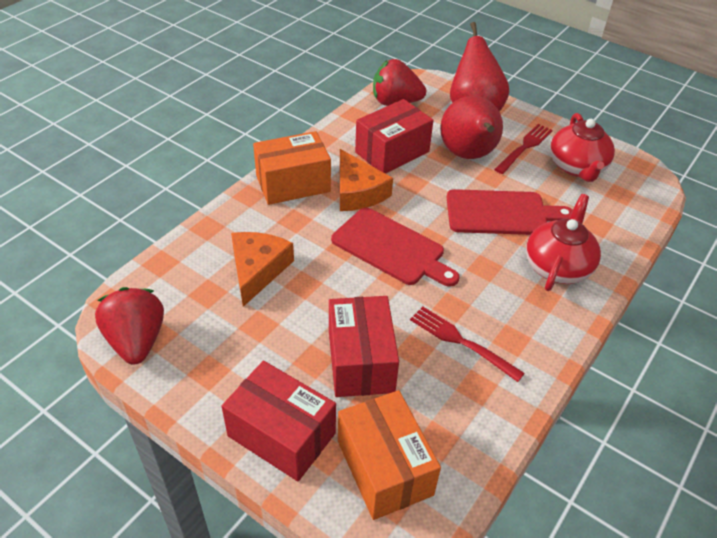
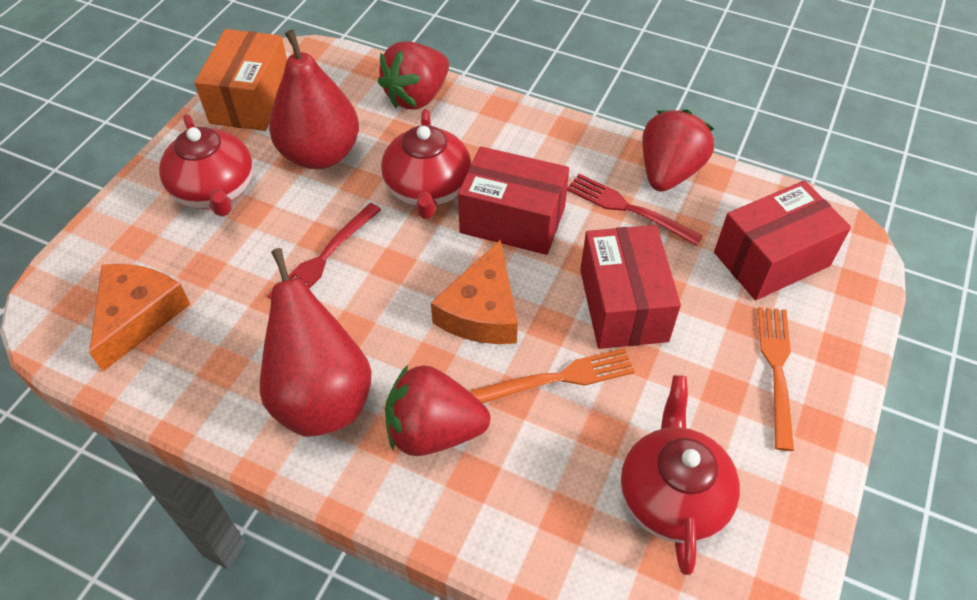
orange box: 2 -> 1
orange fork: 0 -> 2
red cutting board: 2 -> 0
red strawberry: 2 -> 3
red teapot: 2 -> 3

